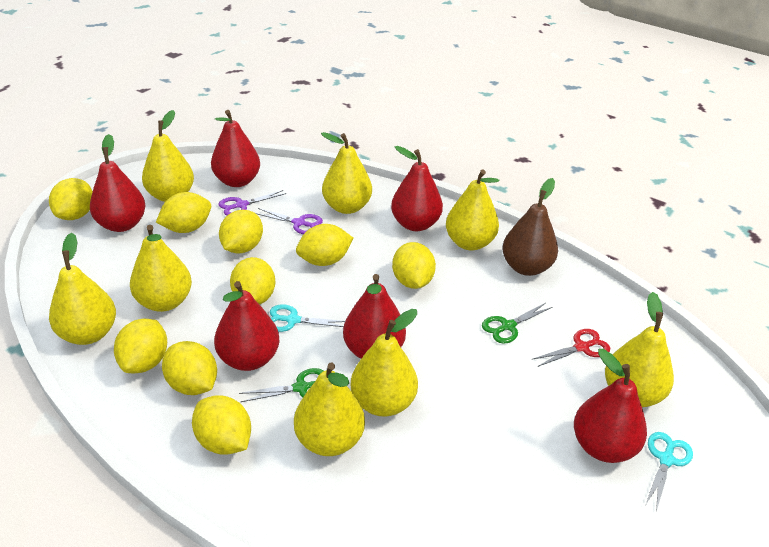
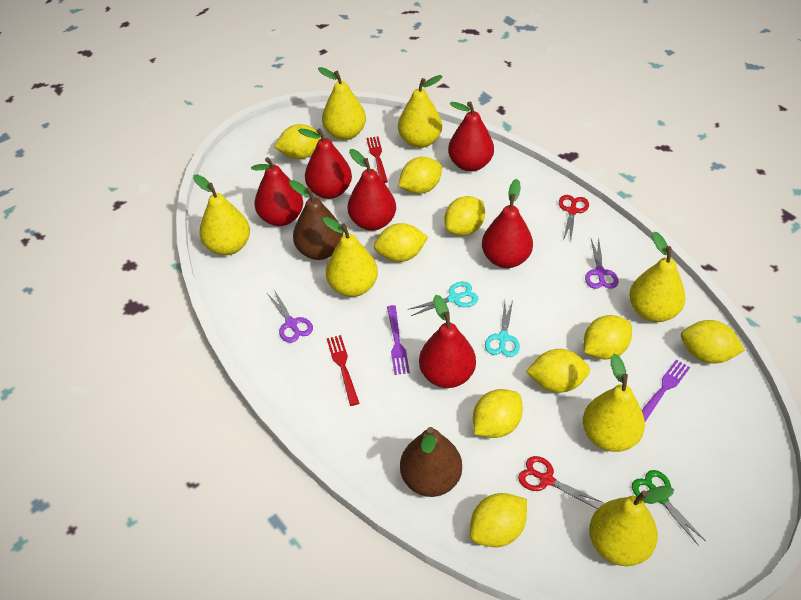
brown pear: 1 -> 2
green scissors: 2 -> 1
purple fork: 0 -> 2
red fork: 0 -> 2
red scissors: 1 -> 2
yellow pear: 8 -> 7

